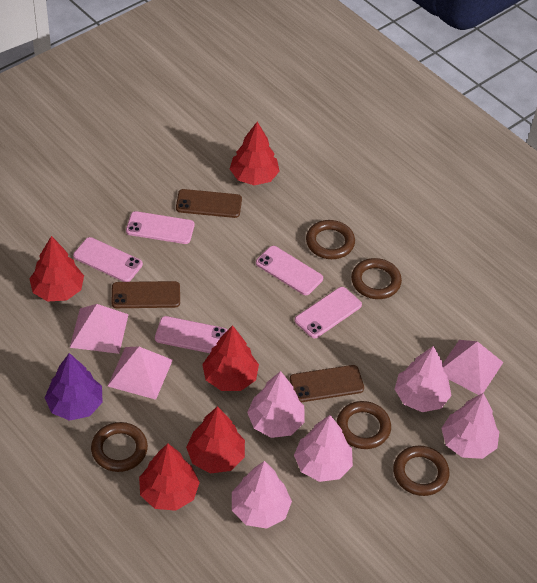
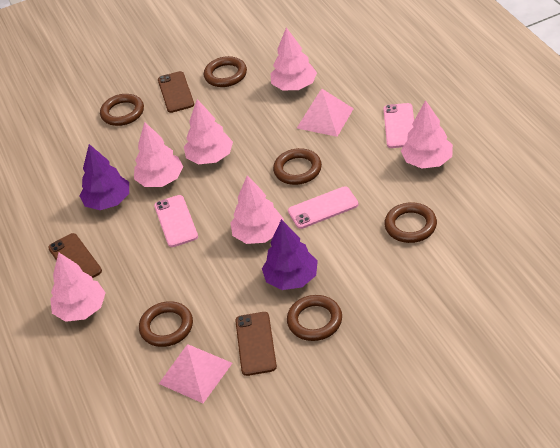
brown ring: 5 -> 6
pink phone: 5 -> 3
pink pyramid: 3 -> 2
pink tree: 5 -> 6
purple tree: 1 -> 2
red tree: 5 -> 0

